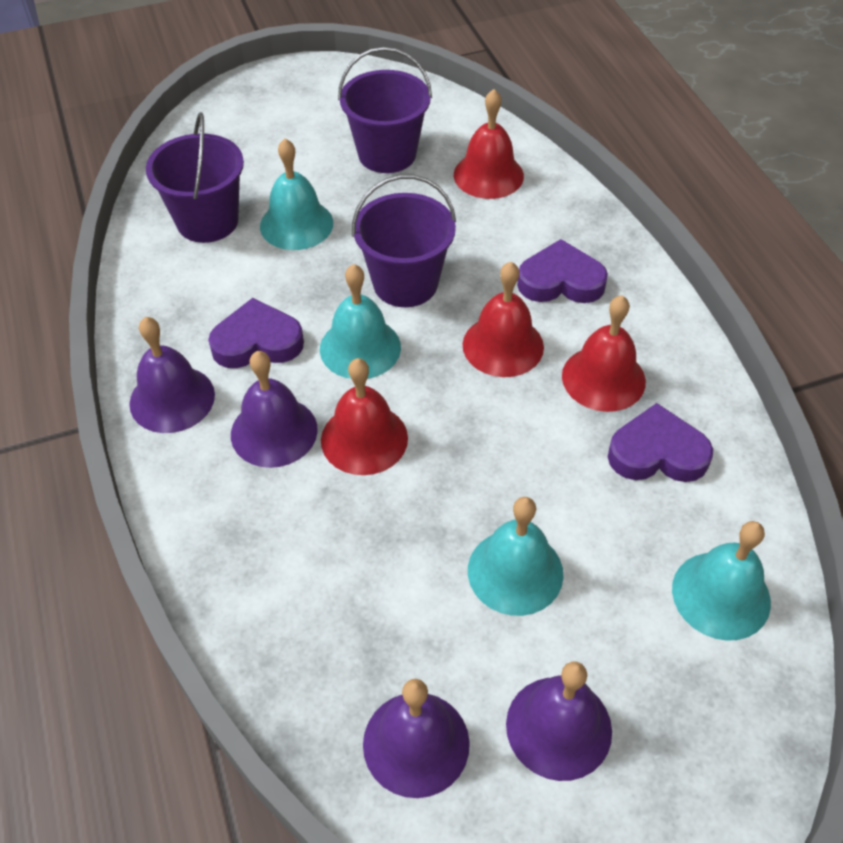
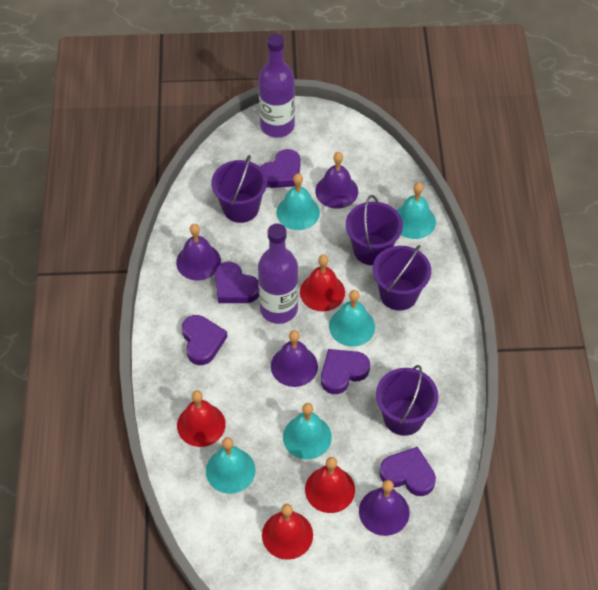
purple bottle: 0 -> 2
purple bucket: 3 -> 4
purple heart: 3 -> 5
turquoise bell: 4 -> 5

